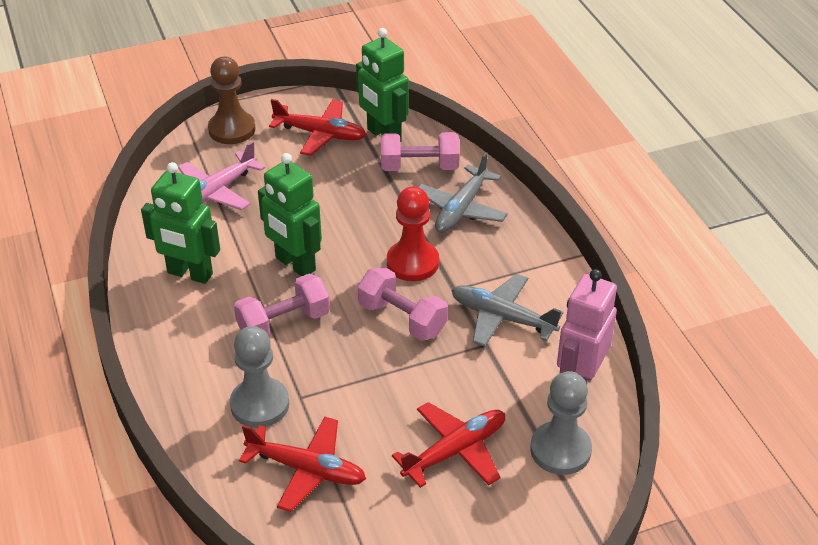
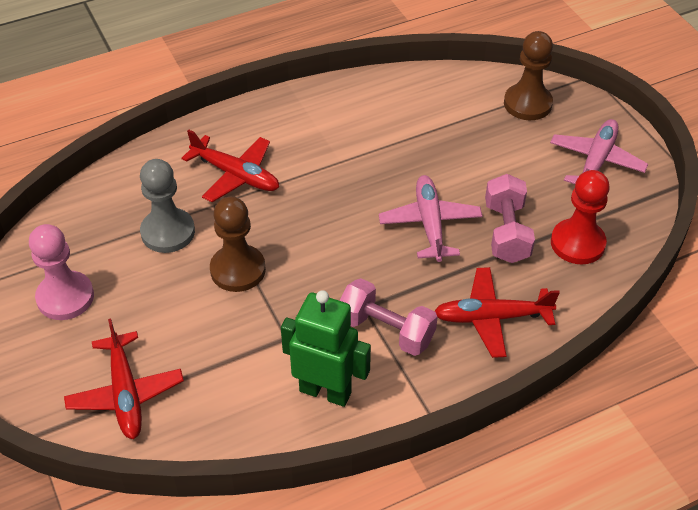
brown pawn: 1 -> 2
green robot: 3 -> 1
grey pawn: 2 -> 1
grey plane: 2 -> 0
pink dumbbell: 3 -> 2
pink pawn: 0 -> 1
pink plane: 1 -> 2
pink robot: 1 -> 0

